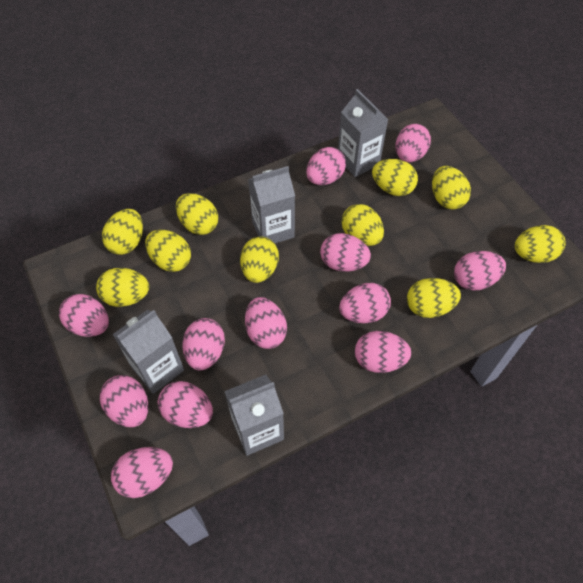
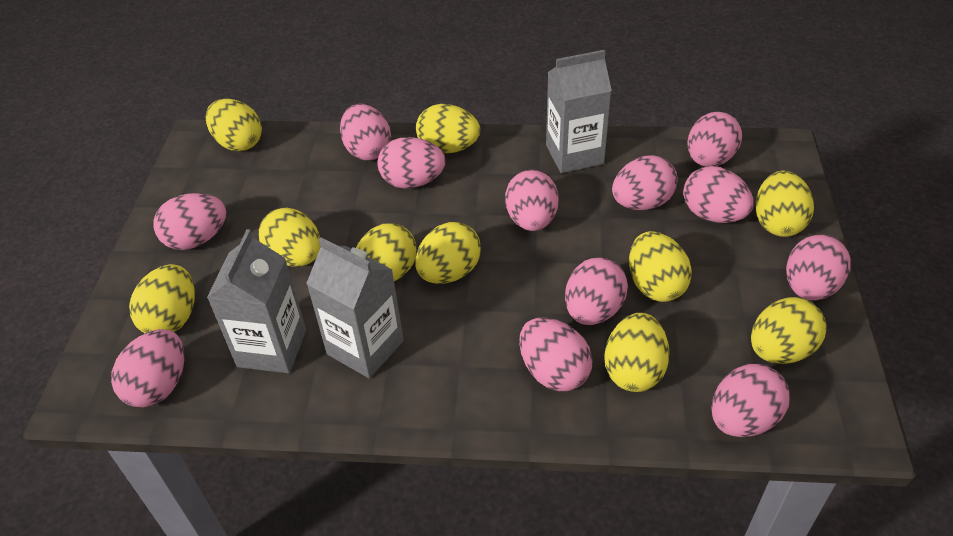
grey carton: 4 -> 3

